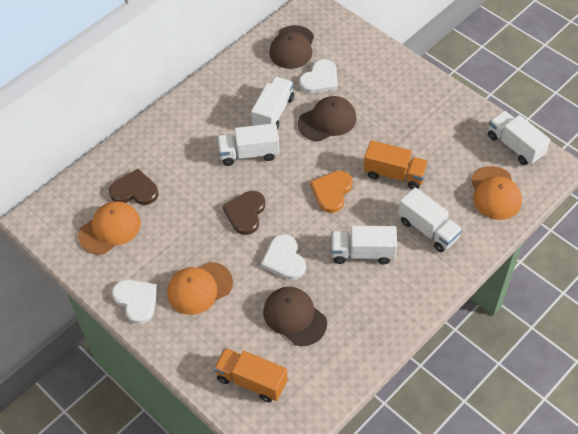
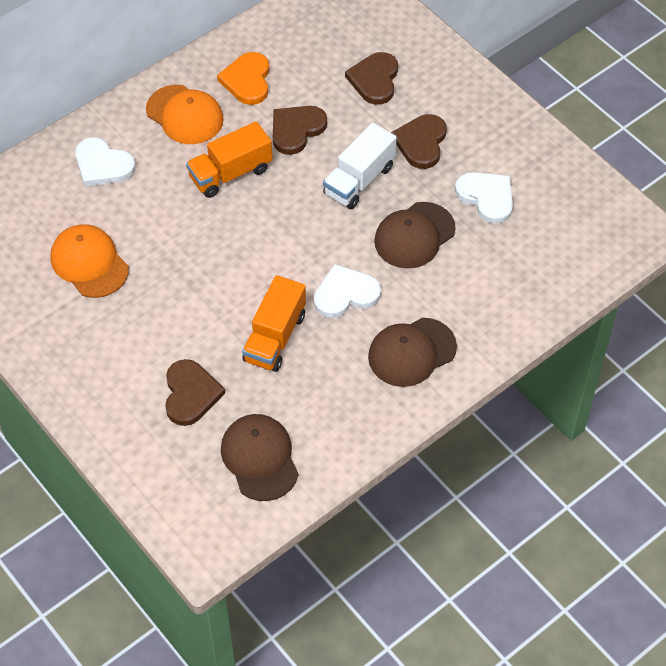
brown heart: 2 -> 4
orange cap: 3 -> 2
white truck: 5 -> 1

